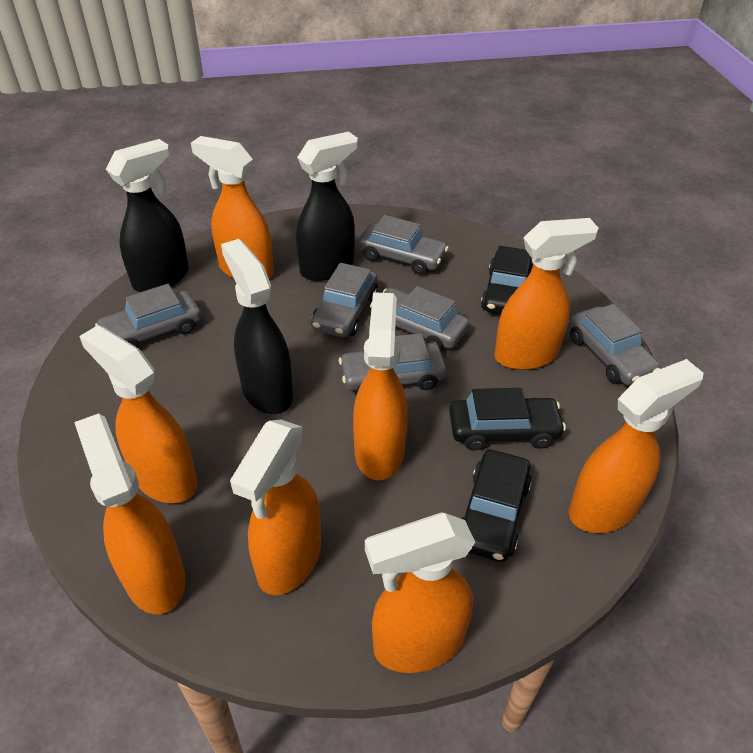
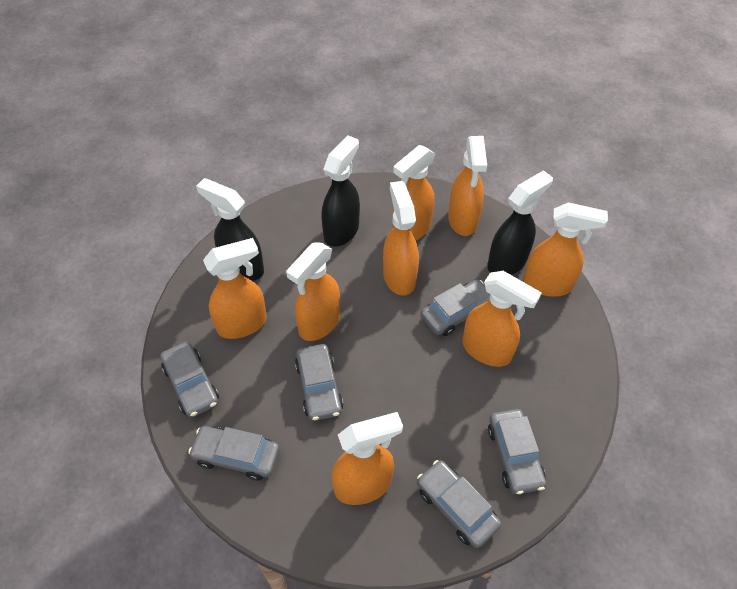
black car: 3 -> 0

